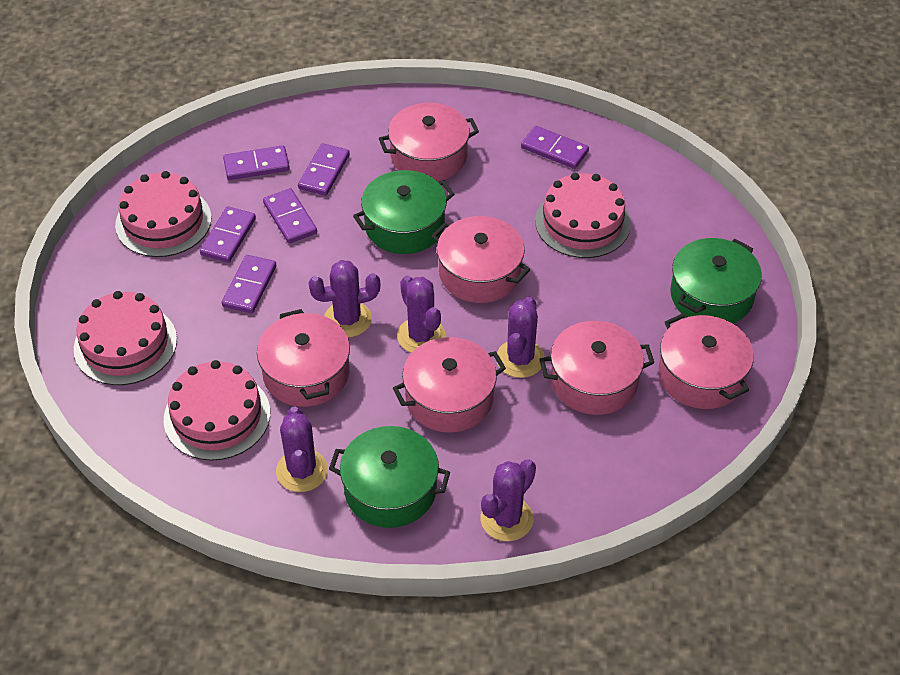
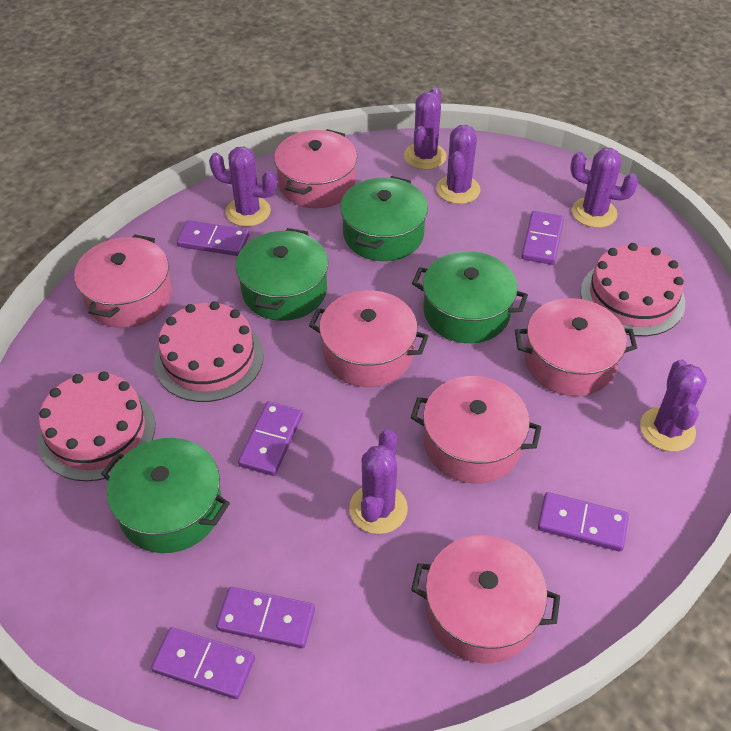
green pot: 3 -> 4
pink cake: 4 -> 3
purple cactus: 5 -> 6

